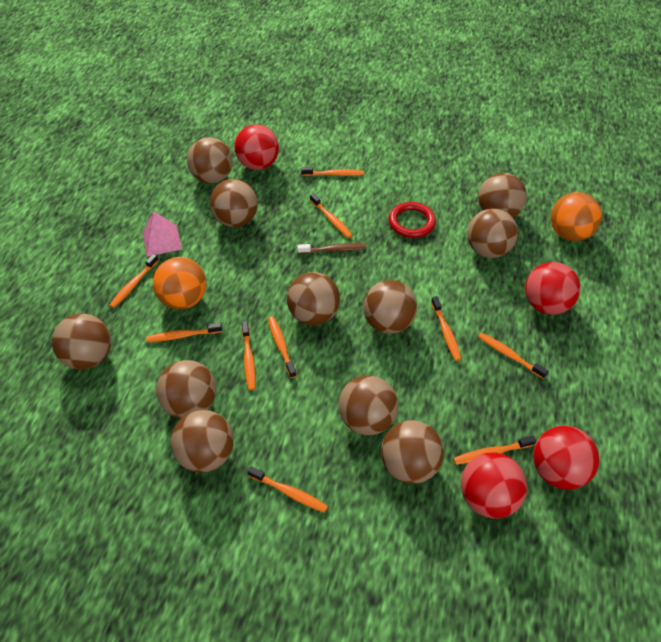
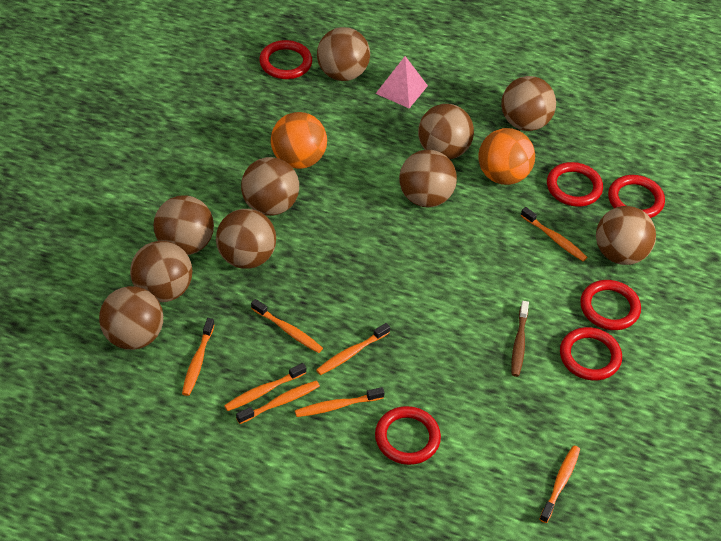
brown ball: 11 -> 10
orange toothbrush: 10 -> 8
red ball: 4 -> 0
red ring: 1 -> 6

